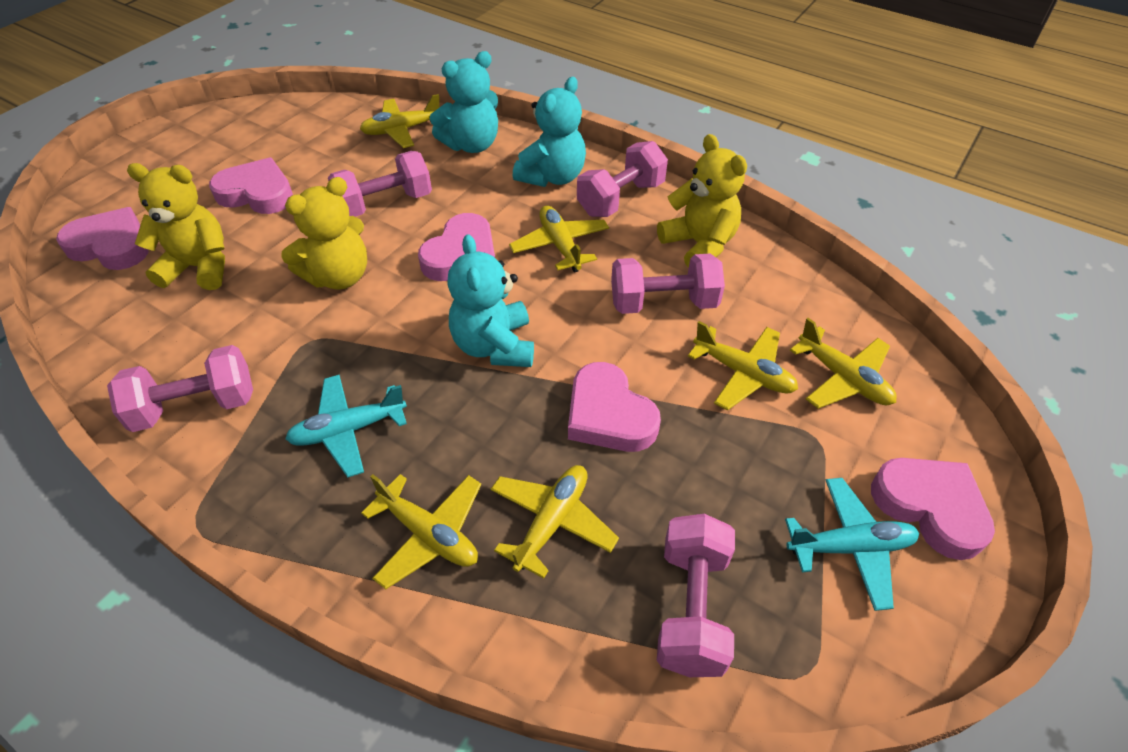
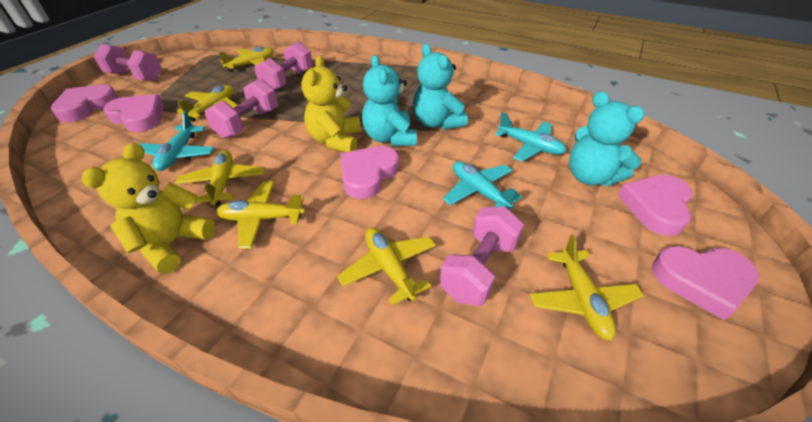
pink dumbbell: 5 -> 4
turquoise plane: 2 -> 3
yellow teddy bear: 3 -> 2

